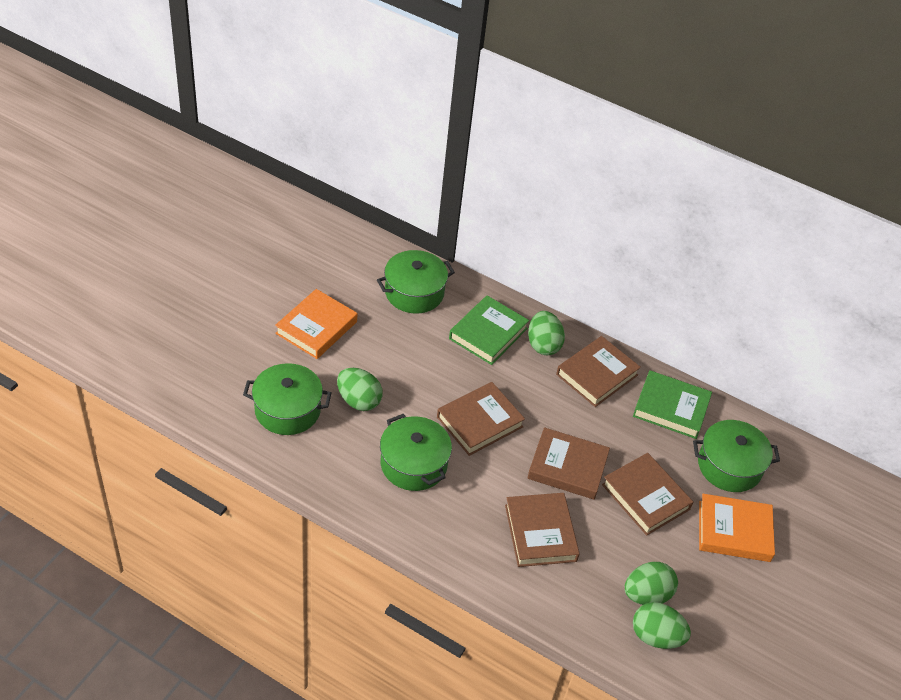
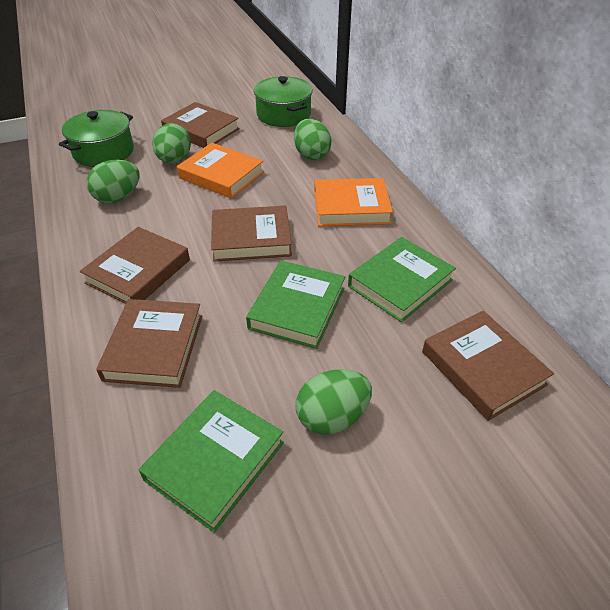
green book: 2 -> 3
green pot: 4 -> 2

